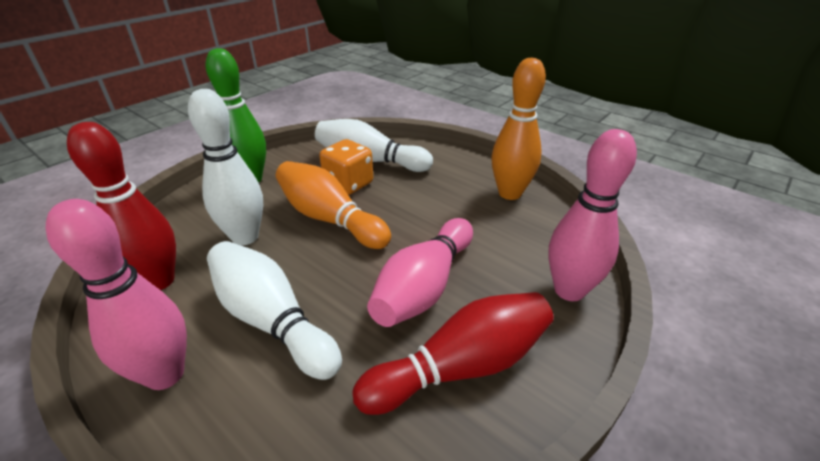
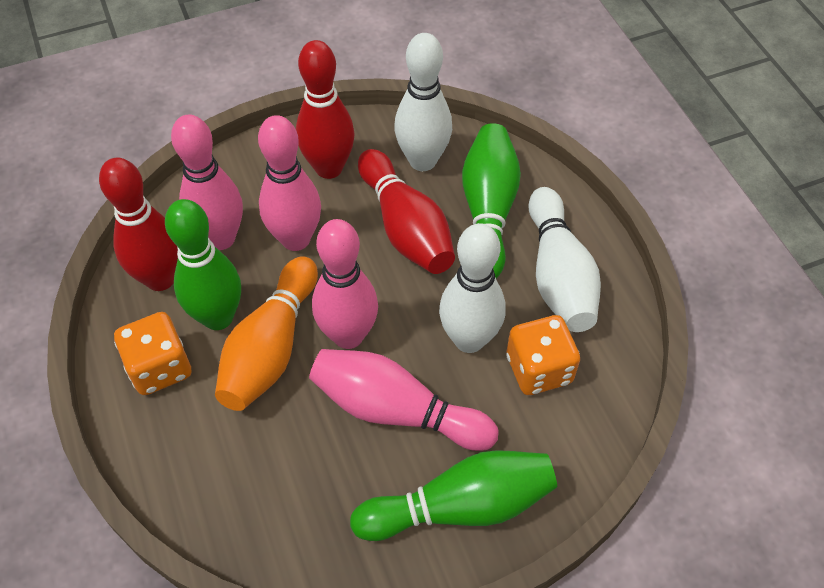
green bowling pin: 1 -> 3
orange bowling pin: 2 -> 1
orange dice: 1 -> 2
pink bowling pin: 3 -> 4
red bowling pin: 2 -> 3

